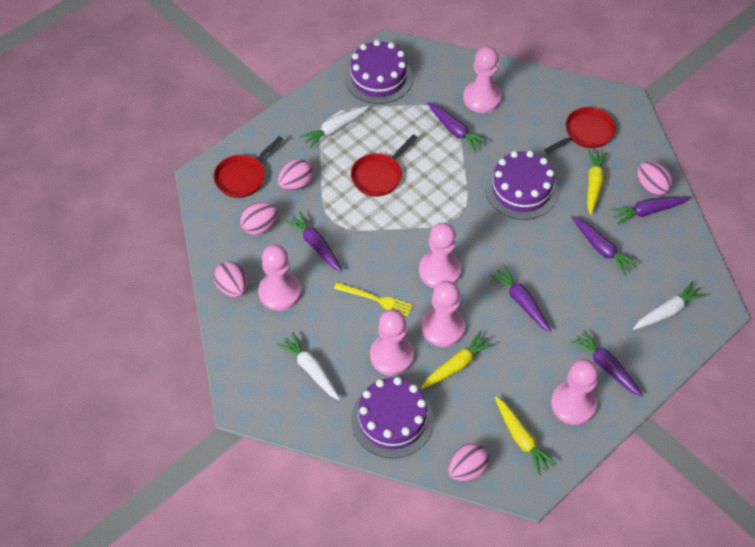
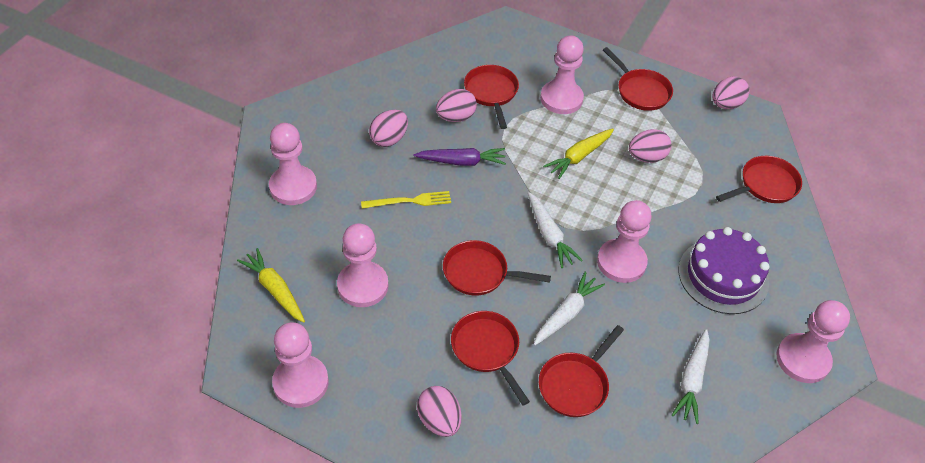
purple cake: 3 -> 1
purple carrot: 6 -> 1
red pan: 3 -> 6
yellow carrot: 3 -> 2

